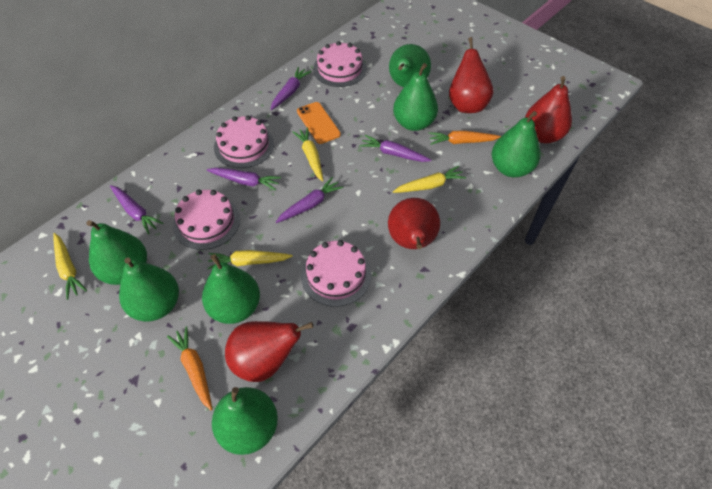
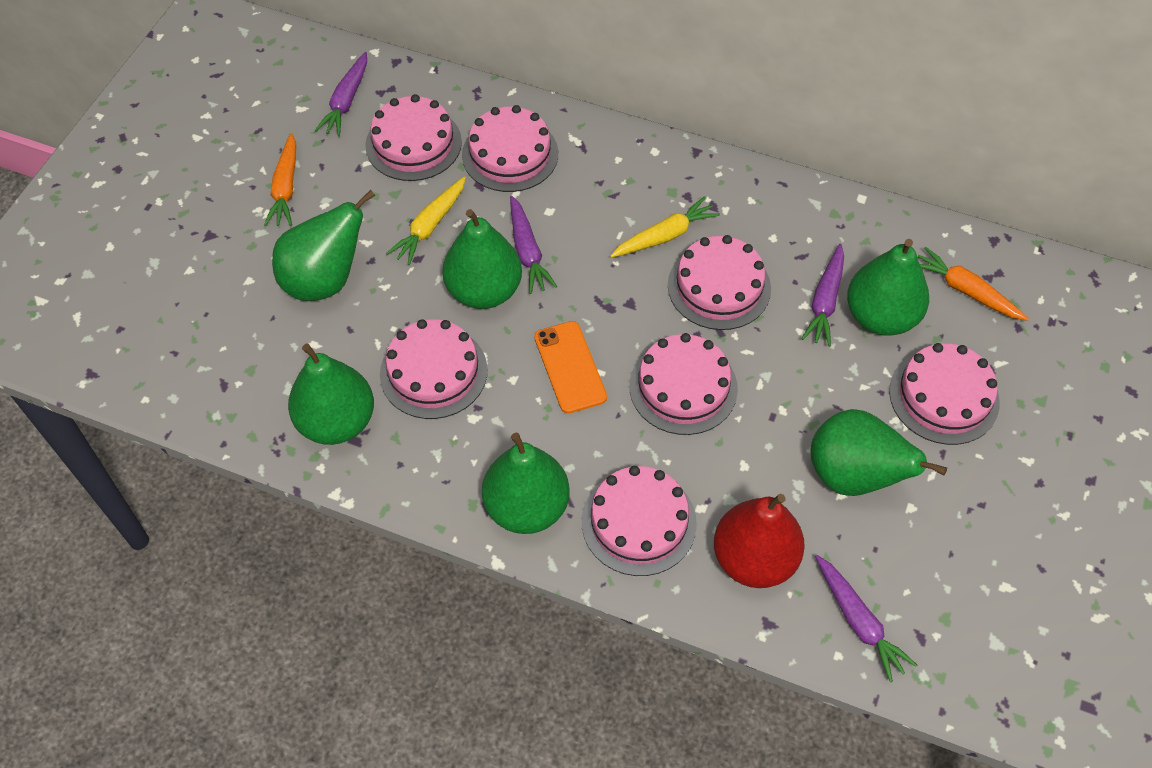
green pear: 7 -> 6
pink cake: 4 -> 7
purple carrot: 5 -> 4
red pear: 4 -> 1
yellow carrot: 4 -> 2

